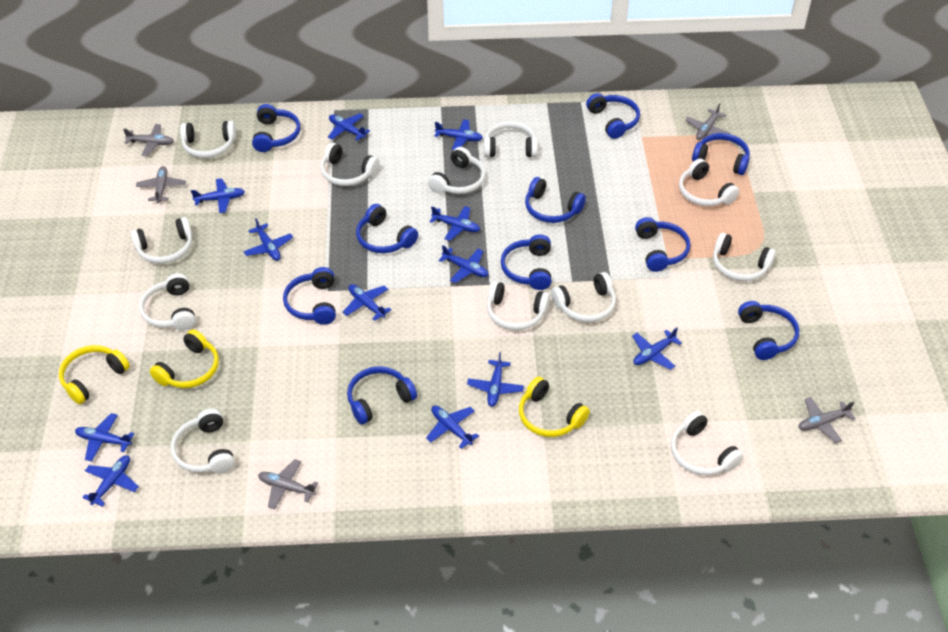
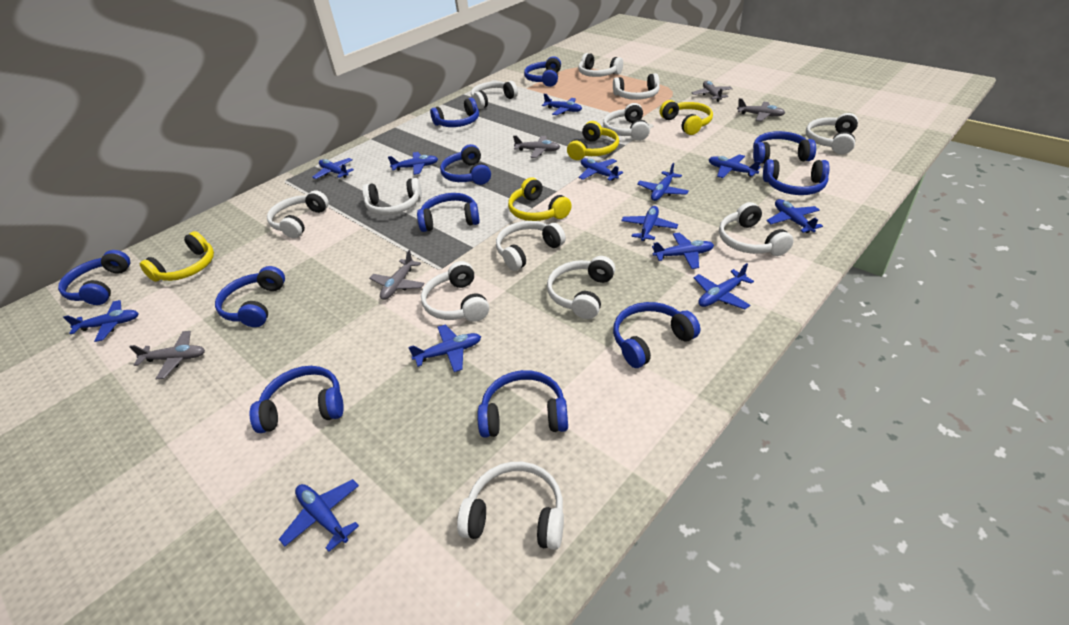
blue headphones: 10 -> 11
blue plane: 12 -> 13
yellow headphones: 3 -> 4

